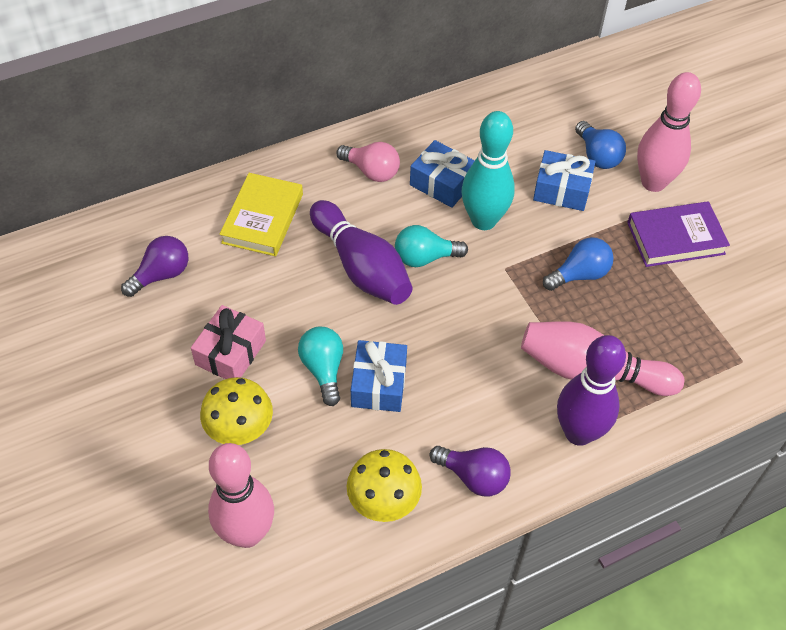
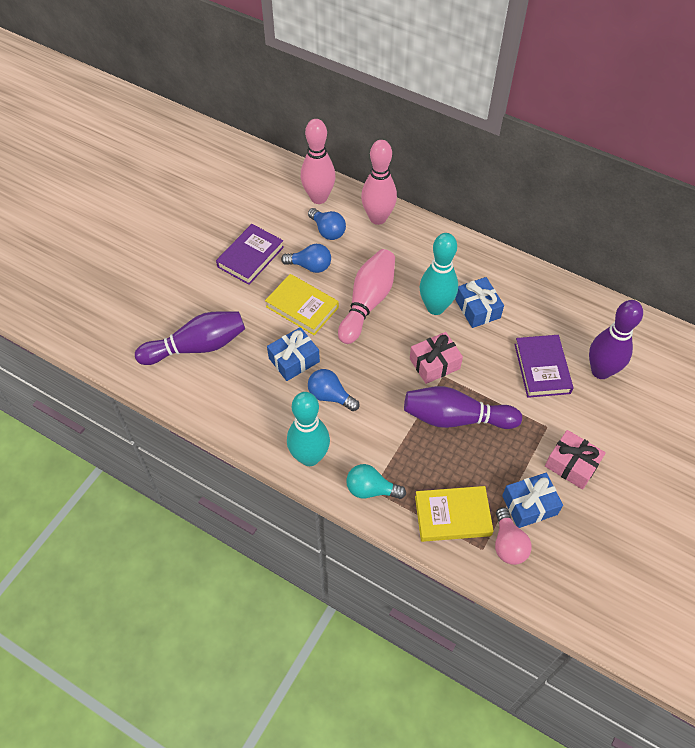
blue light bulb: 2 -> 3
pink gift: 1 -> 2
purple book: 1 -> 2
purple bowling pin: 2 -> 3
purple light bulb: 2 -> 0
turquoise bowling pin: 1 -> 2
turquoise light bulb: 2 -> 1
yellow book: 1 -> 2
yellow mushroom: 2 -> 0

